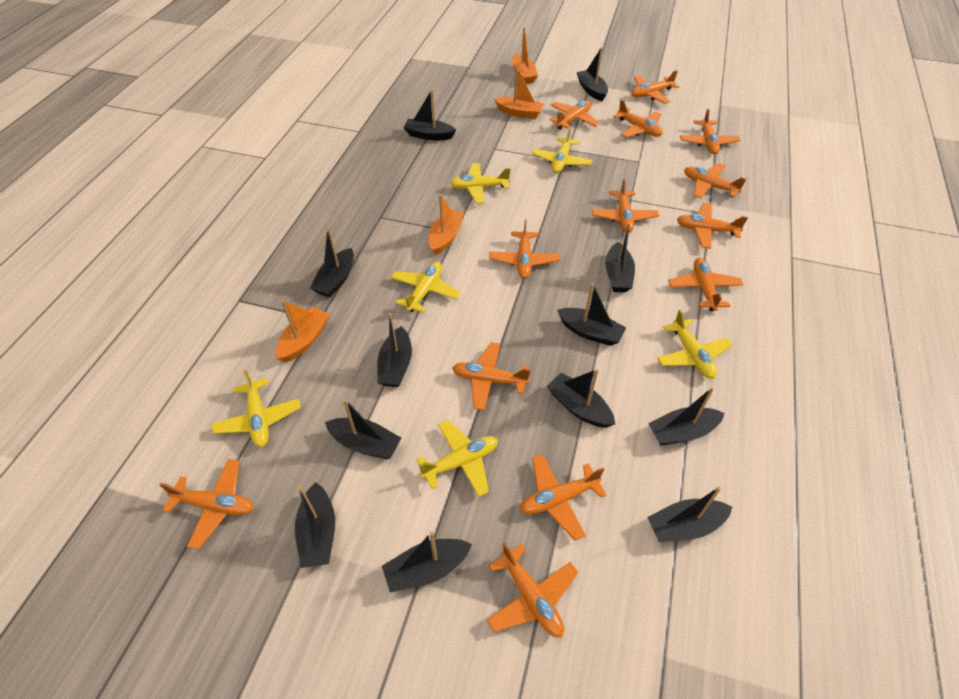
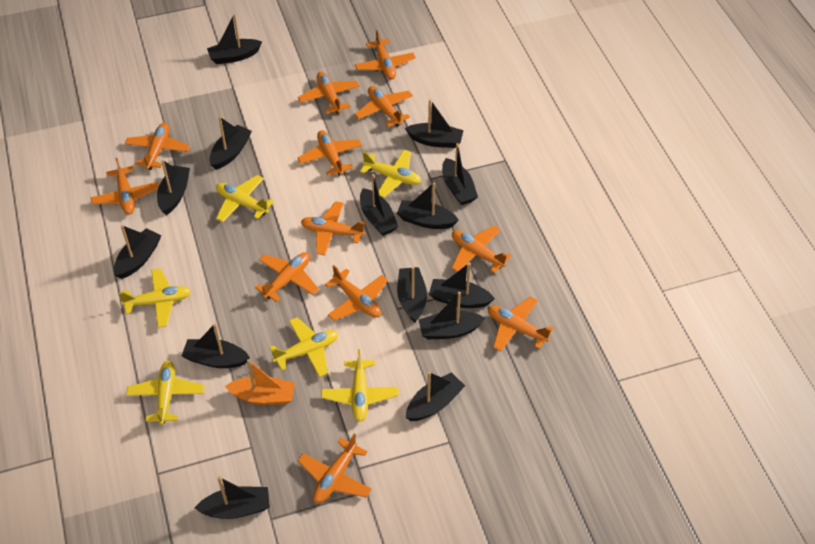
black boat: 12 -> 14
orange boat: 4 -> 1
orange plane: 13 -> 12

